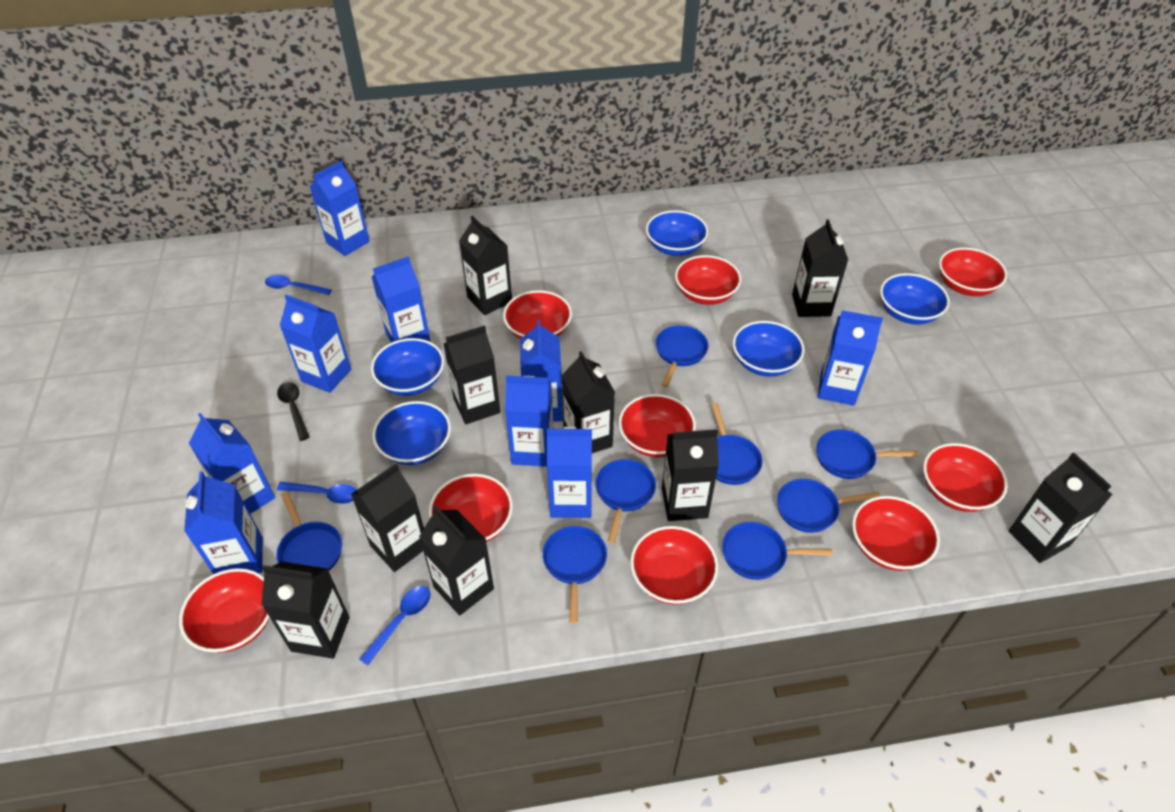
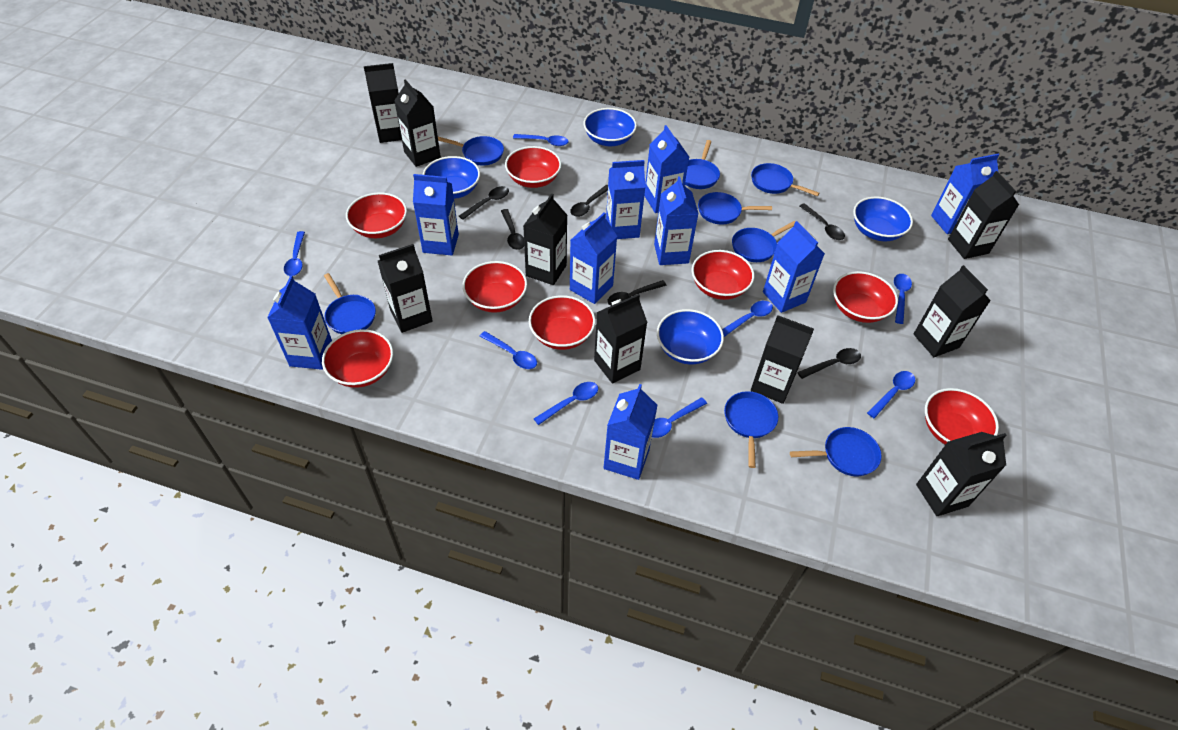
black spoon: 1 -> 6
blue bowl: 5 -> 4
blue spoon: 3 -> 8
red bowl: 9 -> 8

